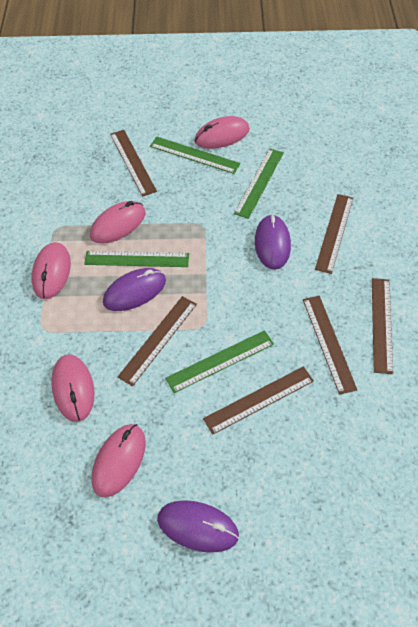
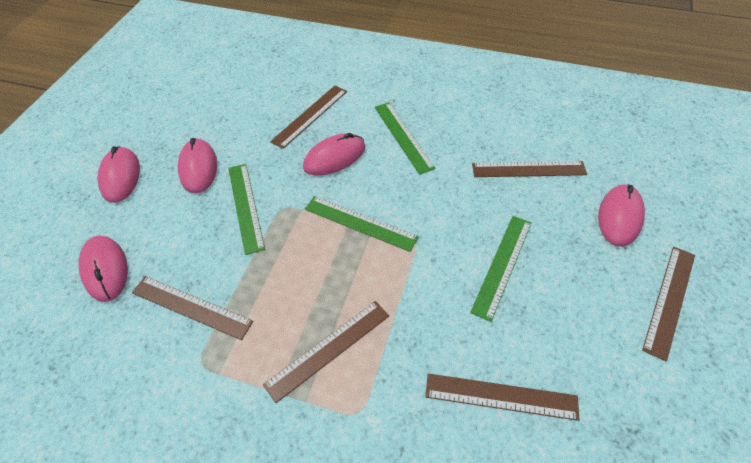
purple mouse: 3 -> 0

